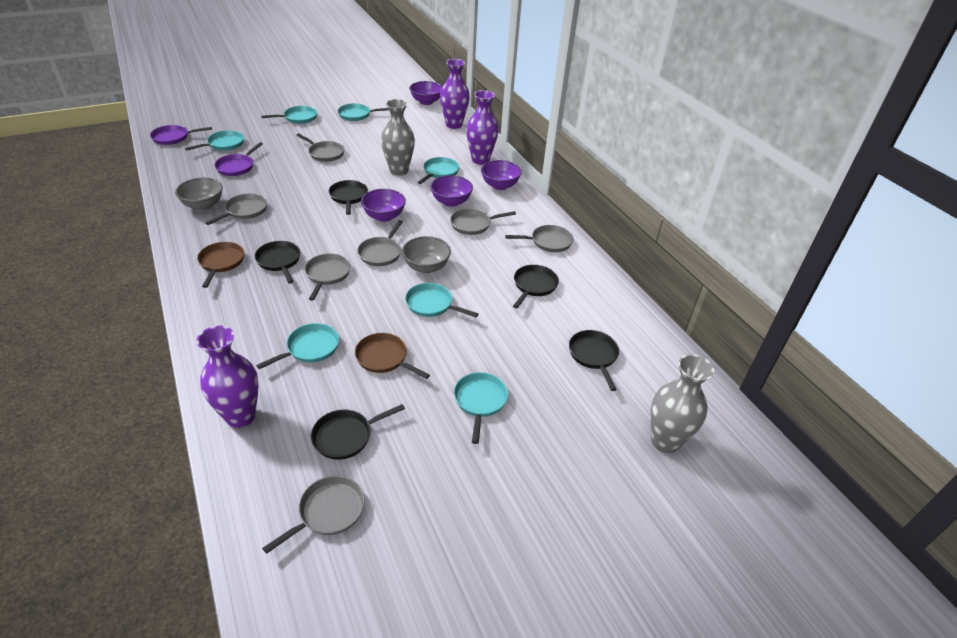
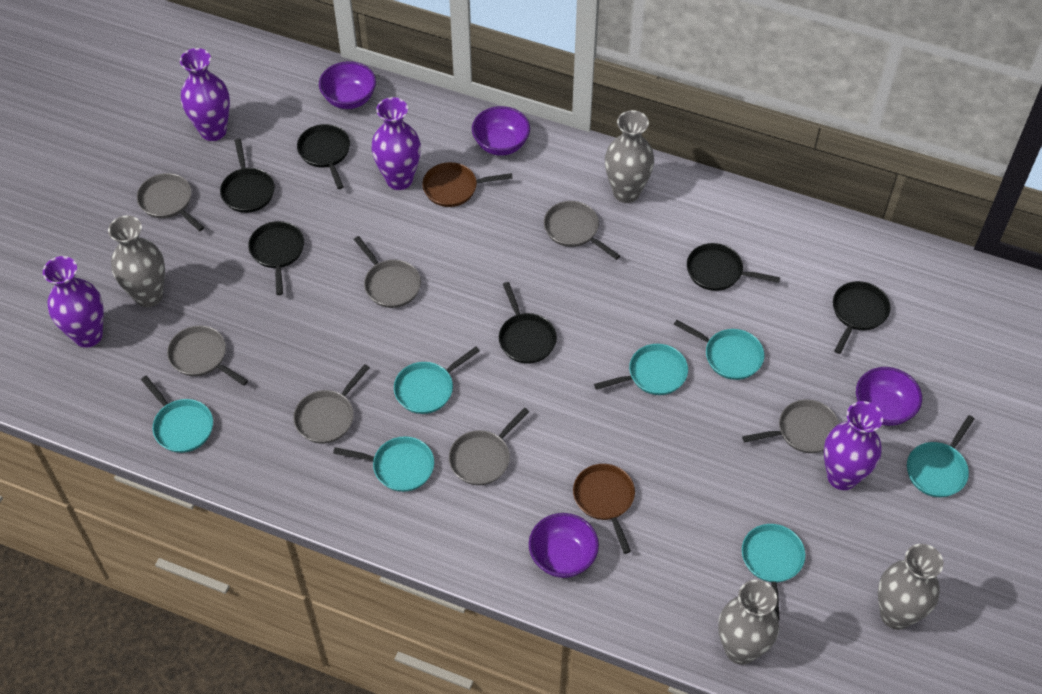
black pan: 5 -> 6
grey bowl: 2 -> 0
grey vase: 2 -> 4
purple pan: 2 -> 0
purple vase: 3 -> 4

